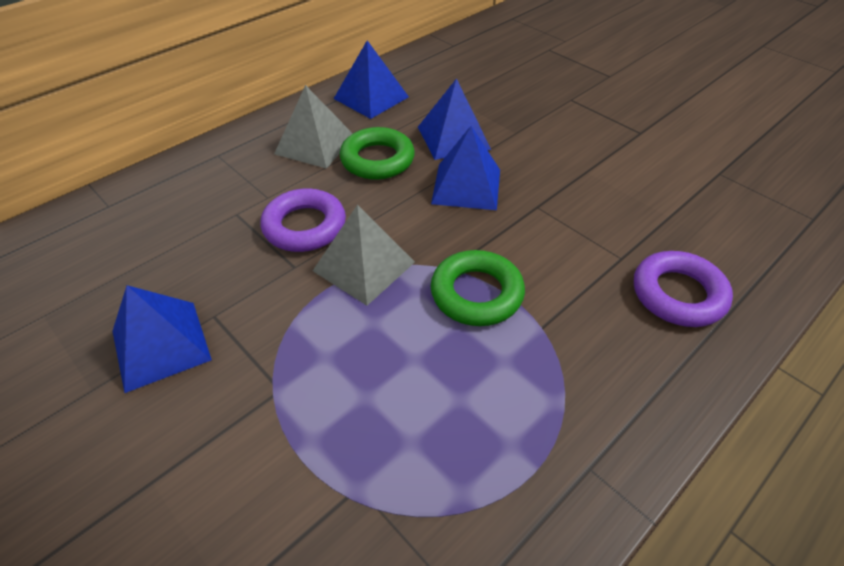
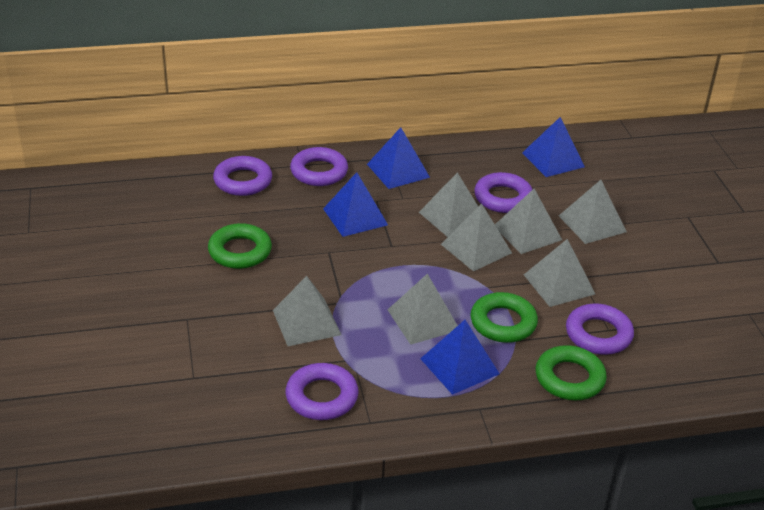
green ring: 2 -> 3
grey pyramid: 2 -> 7
purple ring: 2 -> 5

